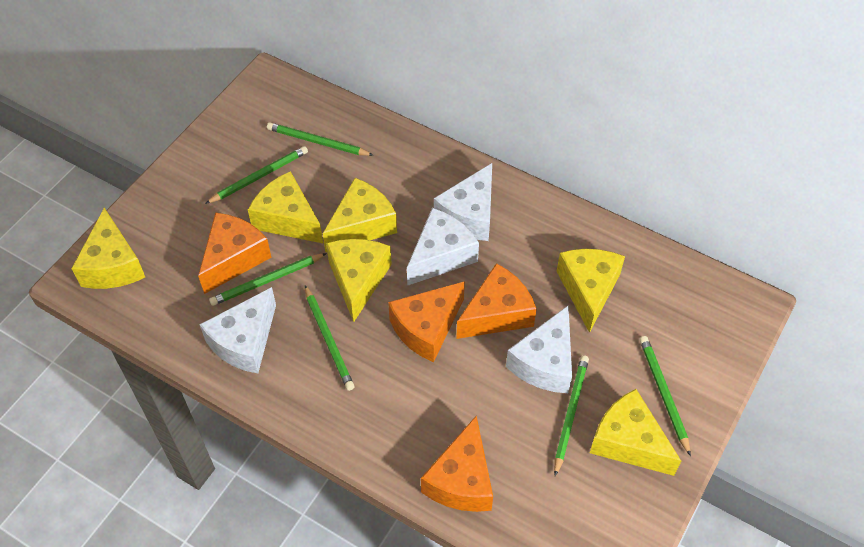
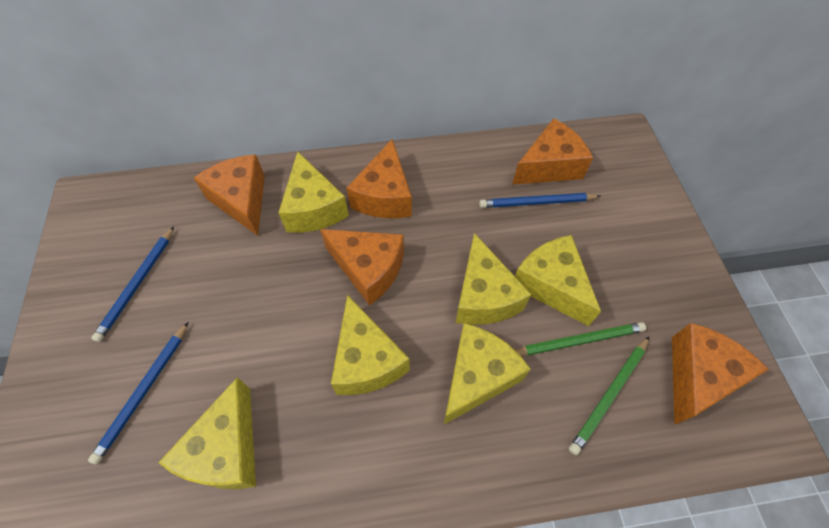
blue pencil: 0 -> 3
green pencil: 6 -> 2
orange cheese: 4 -> 5
white cheese: 4 -> 0

